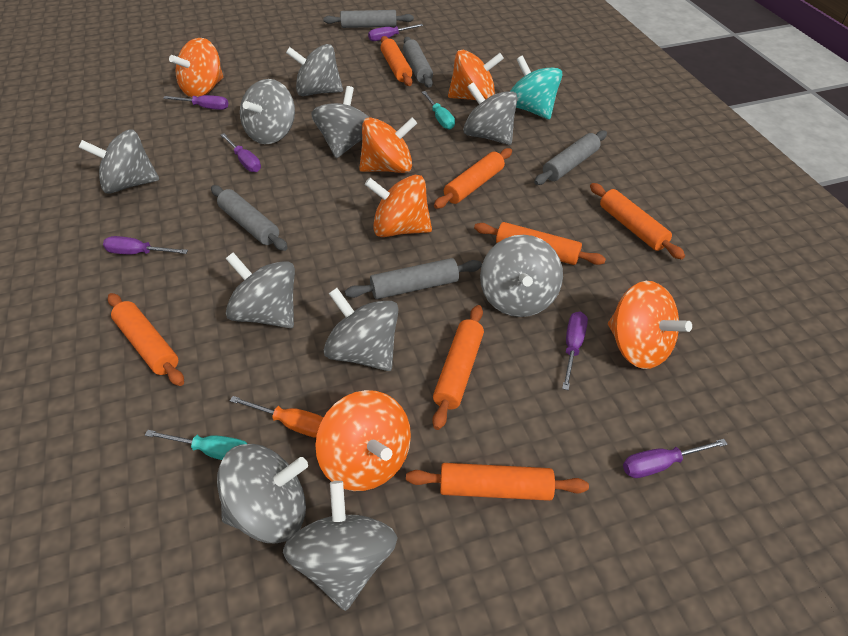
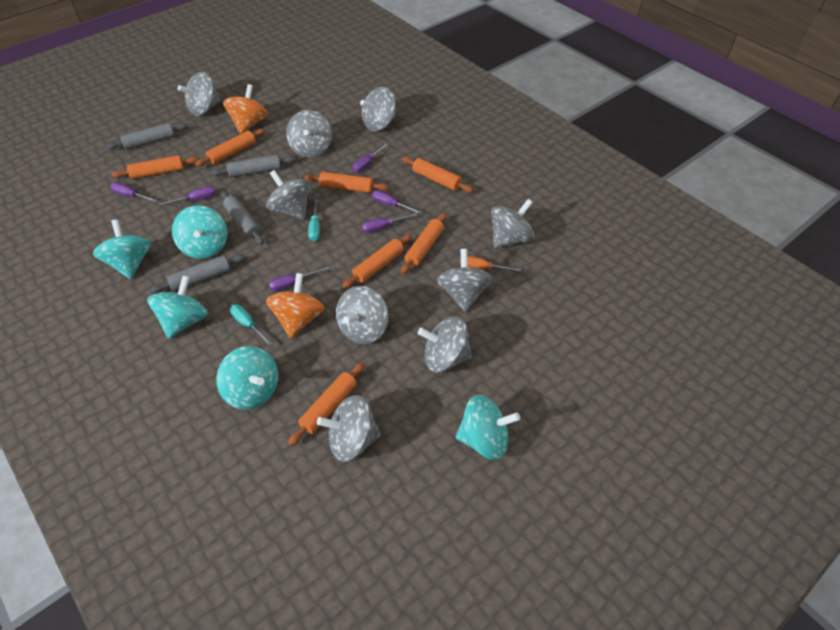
grey rolling pin: 5 -> 4
grey spinning top: 10 -> 9
orange spinning top: 6 -> 2
turquoise spinning top: 1 -> 5

